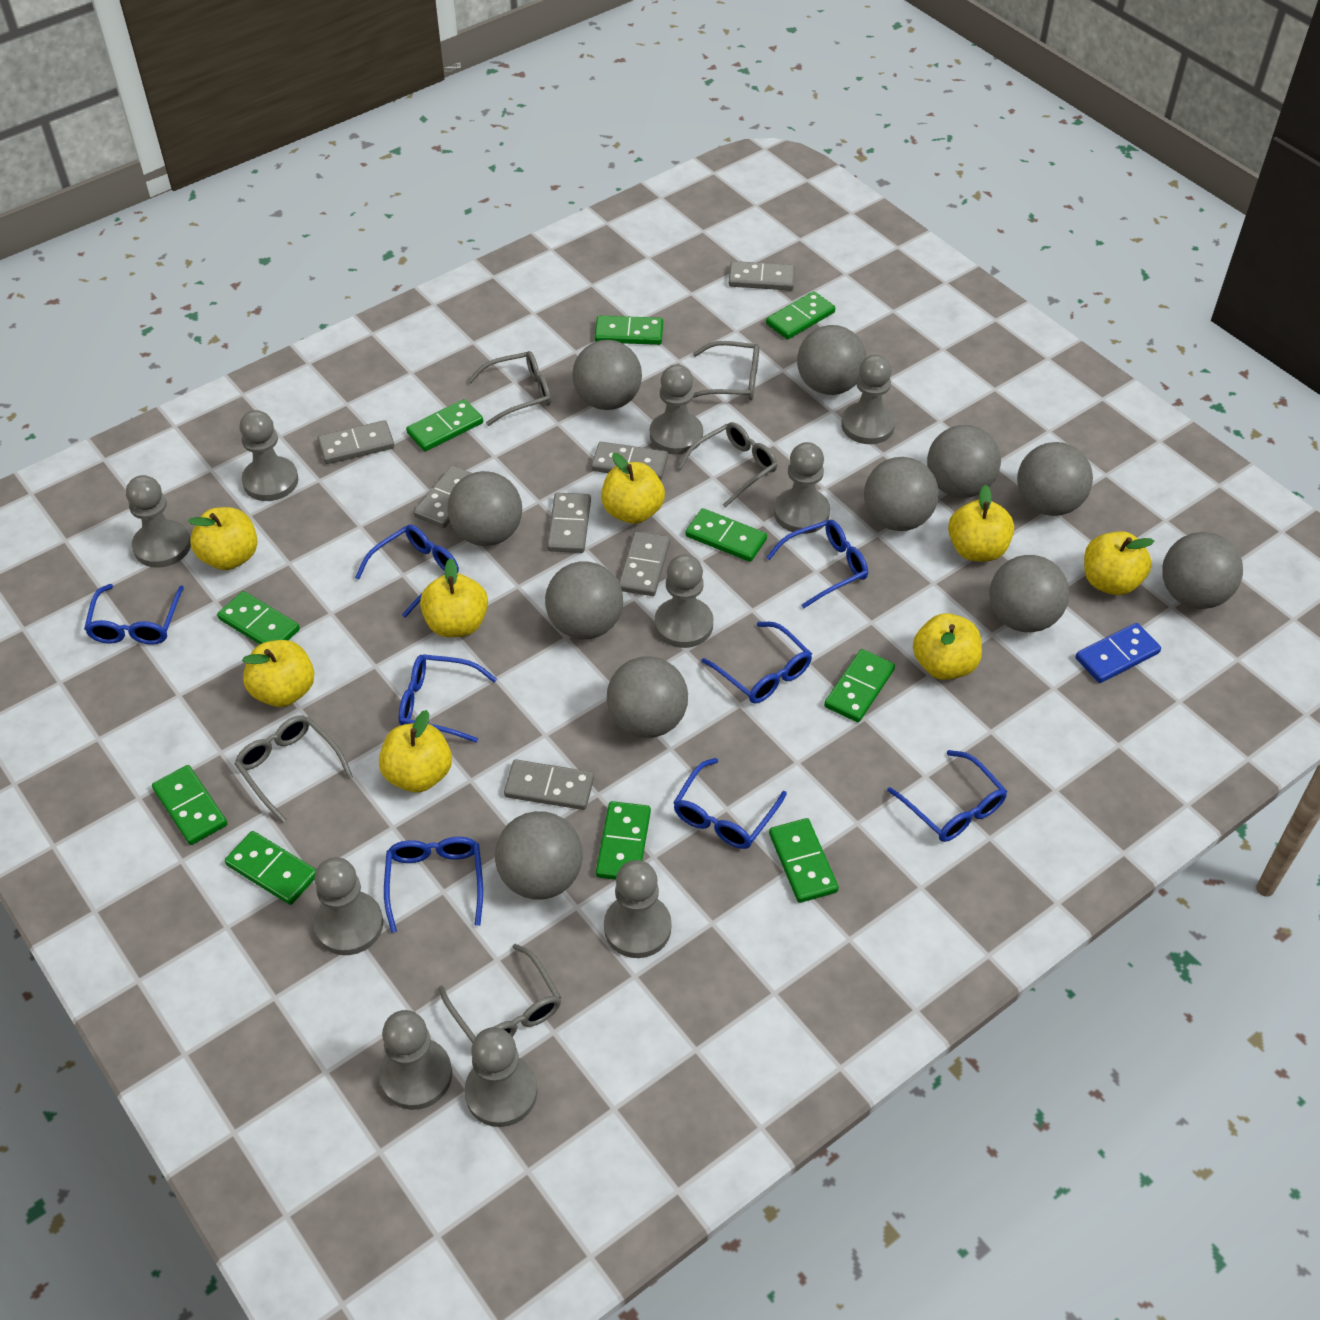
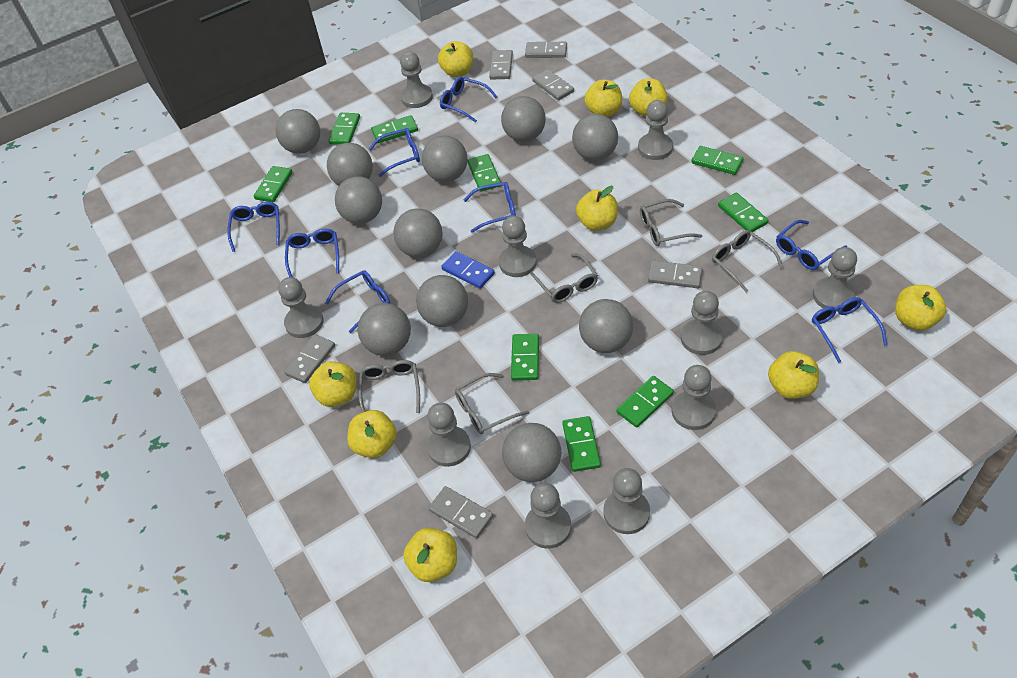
green domino: 10 -> 9
grey domino: 7 -> 6
yellow apple: 8 -> 9

